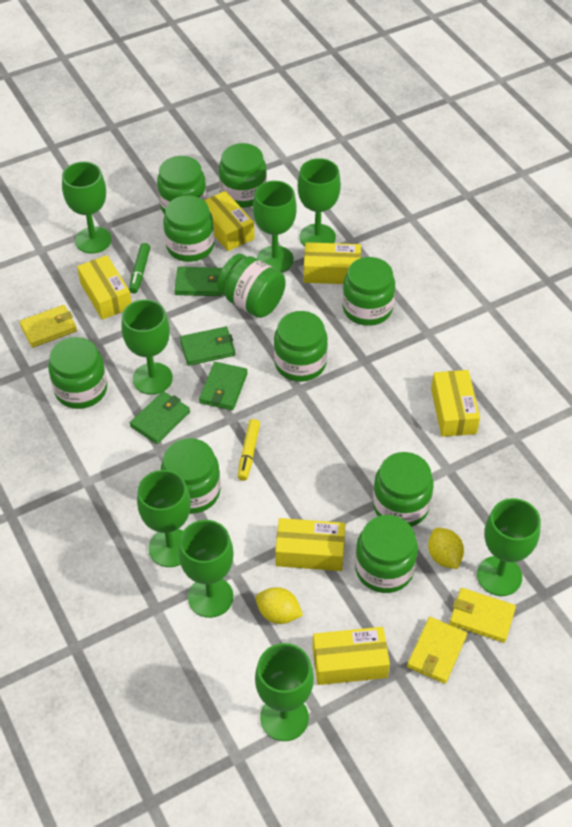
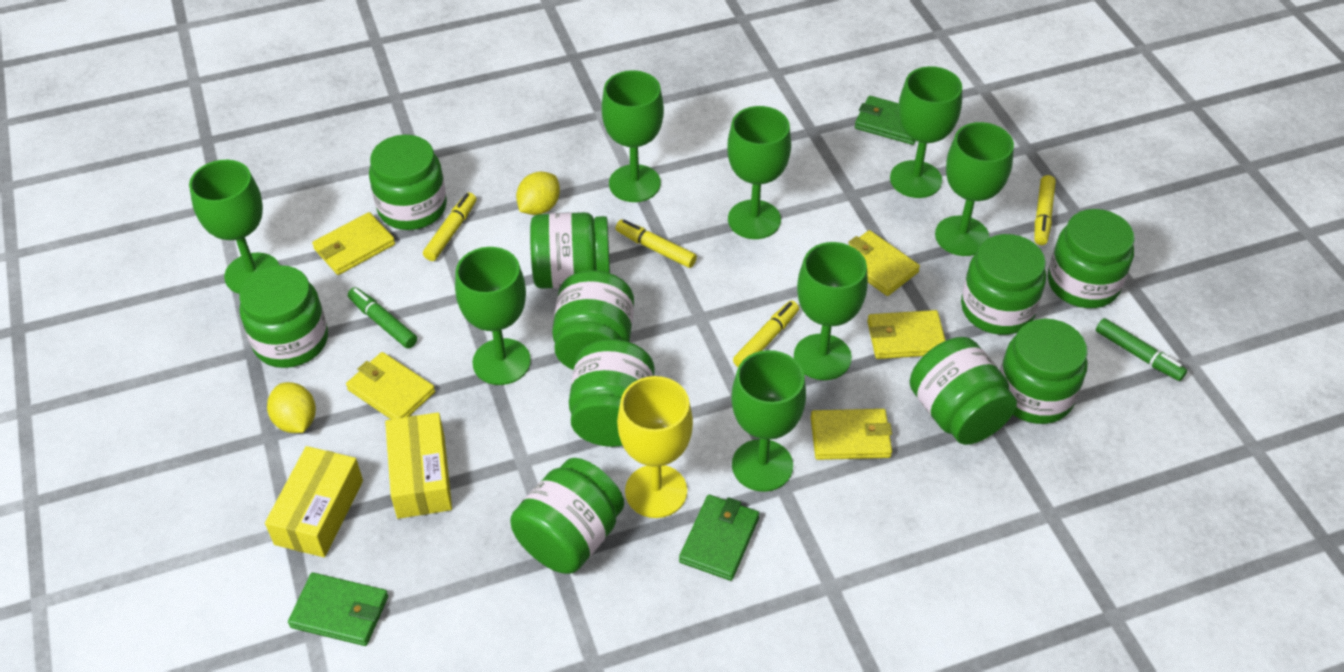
green marker: 1 -> 2
green wallet: 4 -> 3
yellow box: 6 -> 2
yellow goblet: 0 -> 1
yellow marker: 1 -> 4
yellow wallet: 3 -> 5

